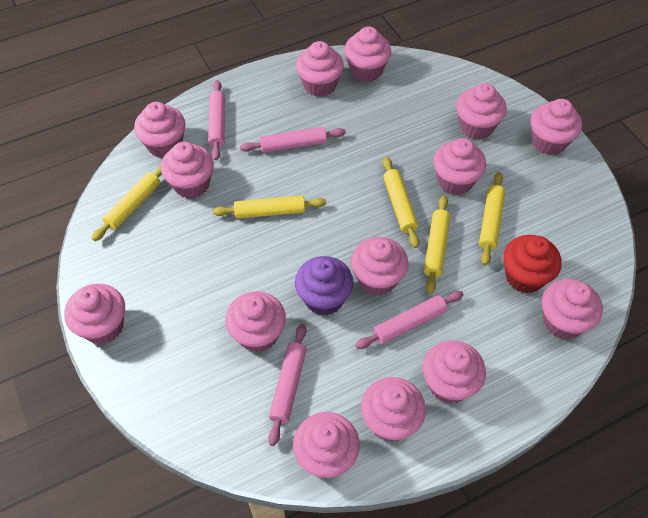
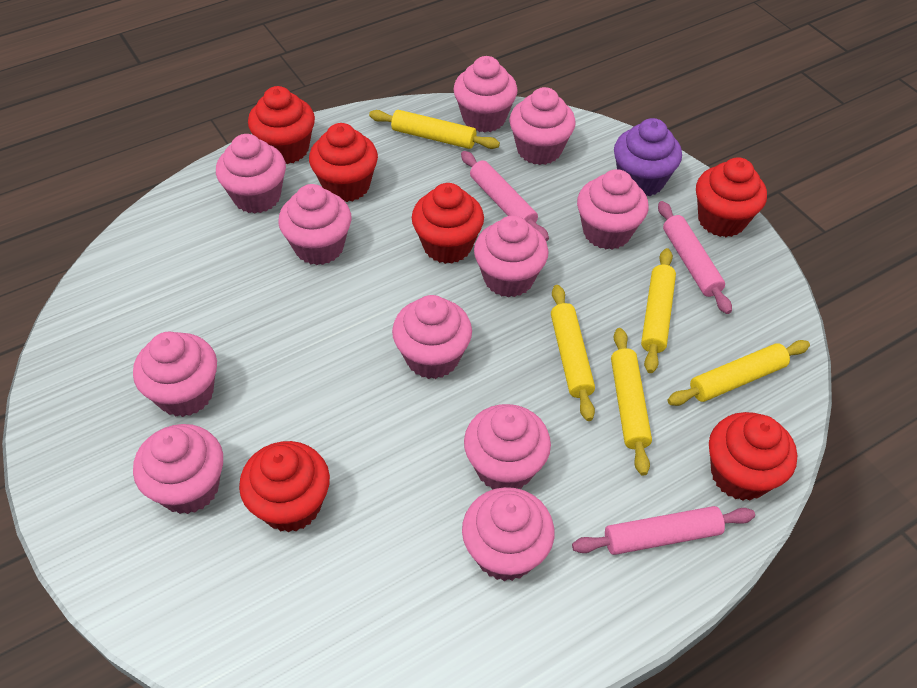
pink cupcake: 14 -> 11
pink rolling pin: 4 -> 3
red cupcake: 1 -> 6

